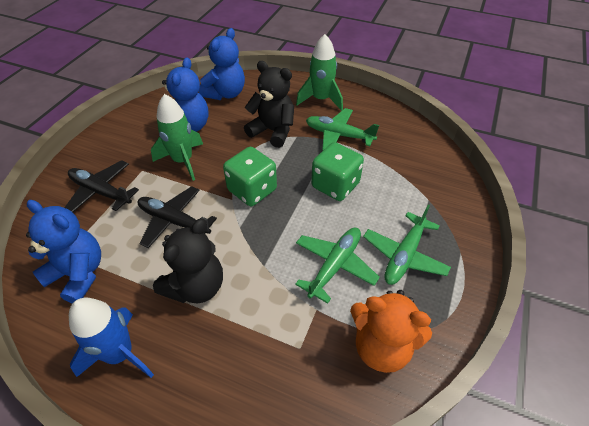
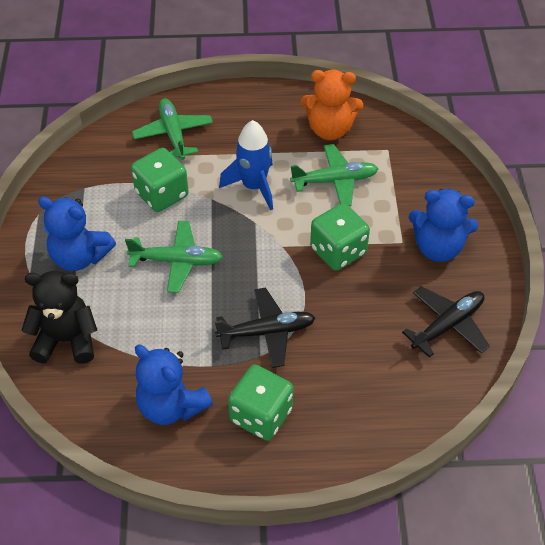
black teddy bear: 2 -> 1
green dice: 2 -> 3
green rocket: 2 -> 0

